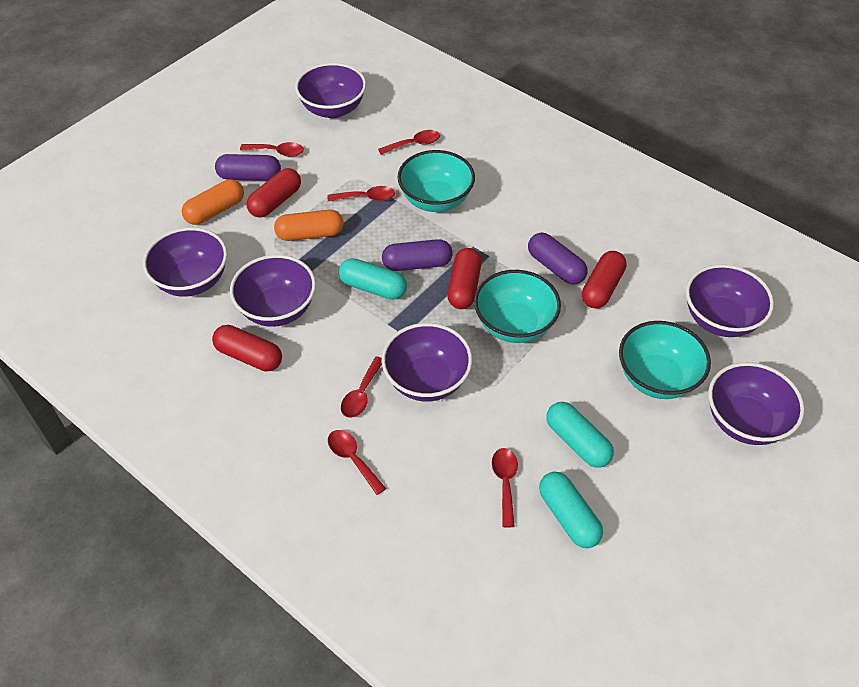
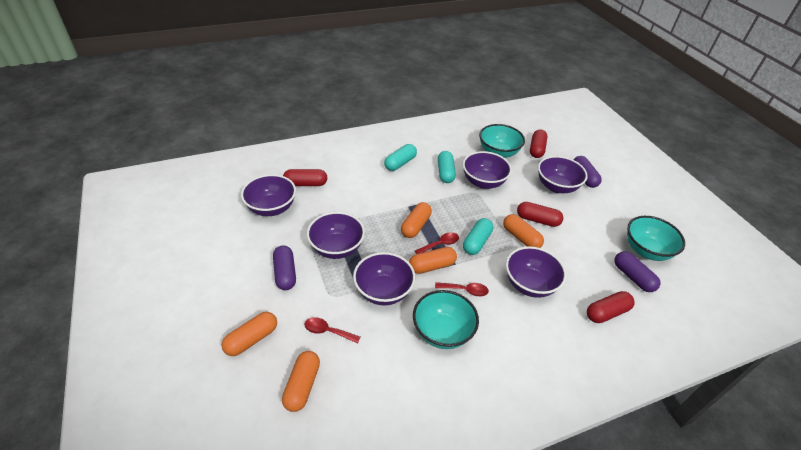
orange capsule: 2 -> 5
red spoon: 6 -> 3

